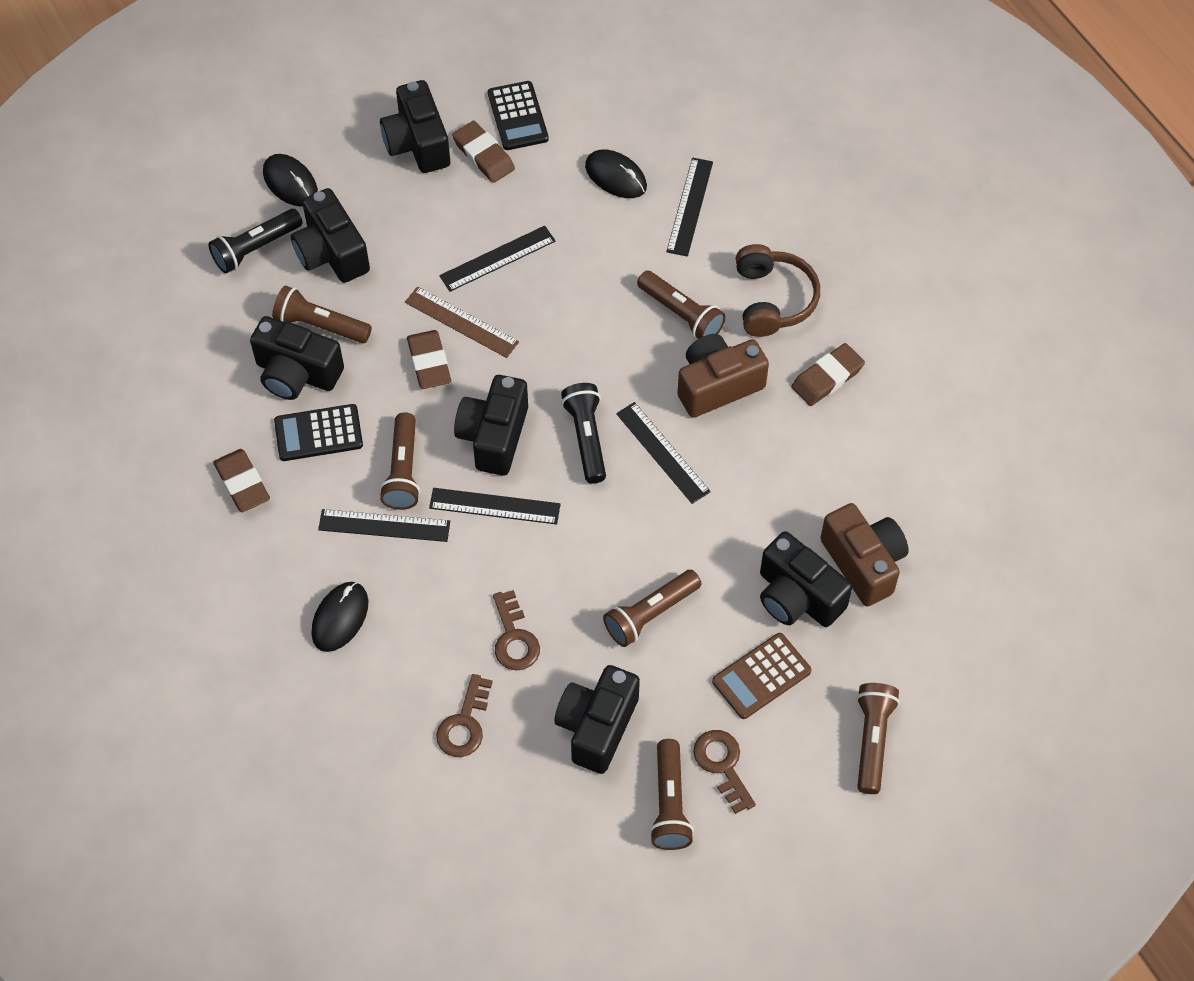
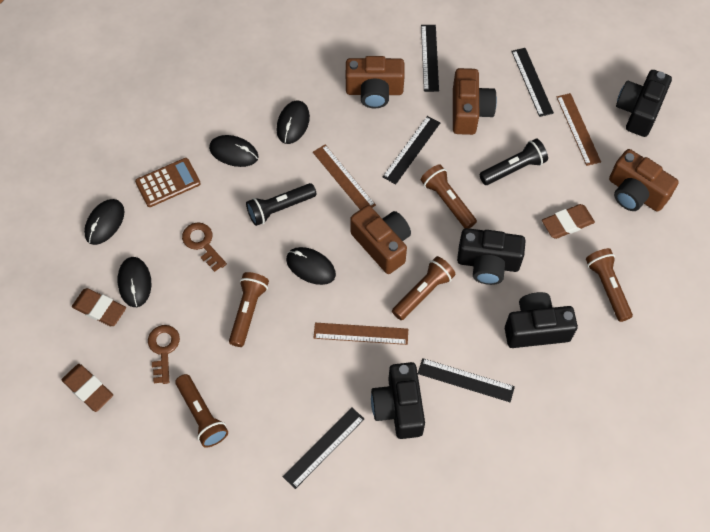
black calculator: 2 -> 0
black camera: 6 -> 4
black mouse: 3 -> 5
brown camera: 2 -> 4
brown eraser: 4 -> 3
brown flashlight: 6 -> 5
brown headphones: 1 -> 0
brown key: 3 -> 2
brown ruler: 1 -> 3

